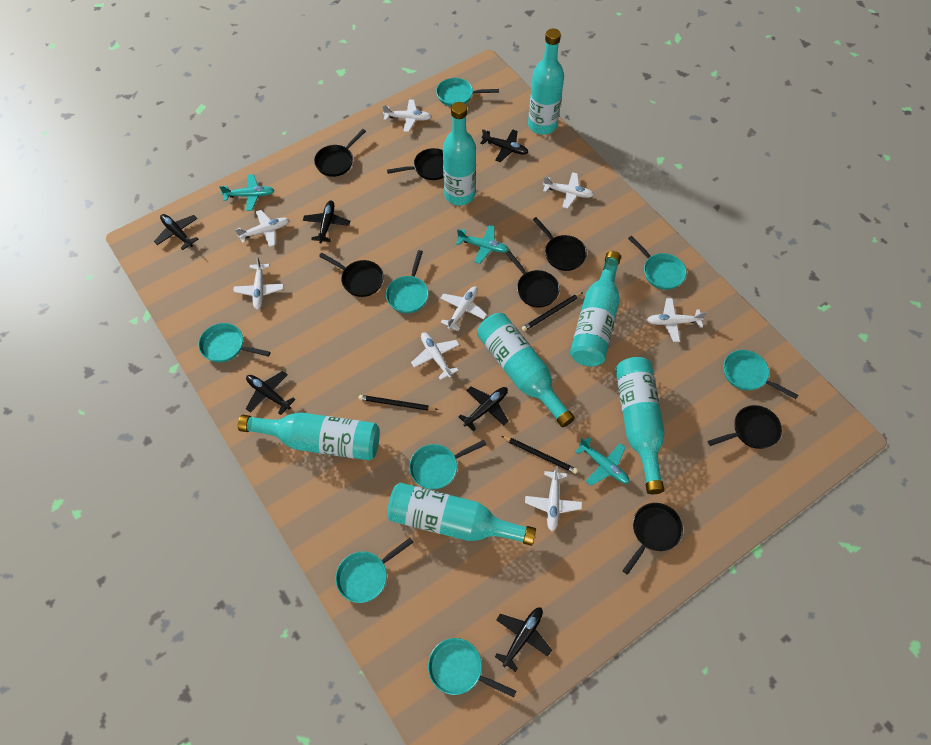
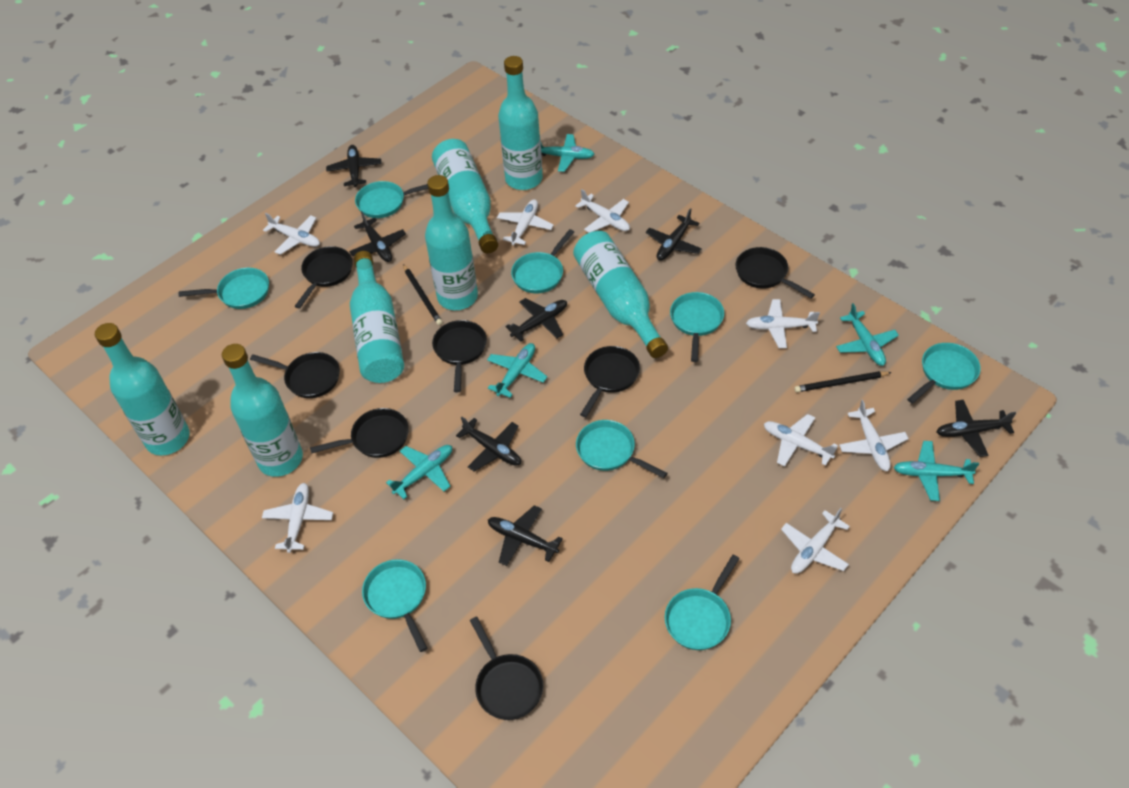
black pencil: 3 -> 2
black plane: 6 -> 7
turquoise plane: 3 -> 5

